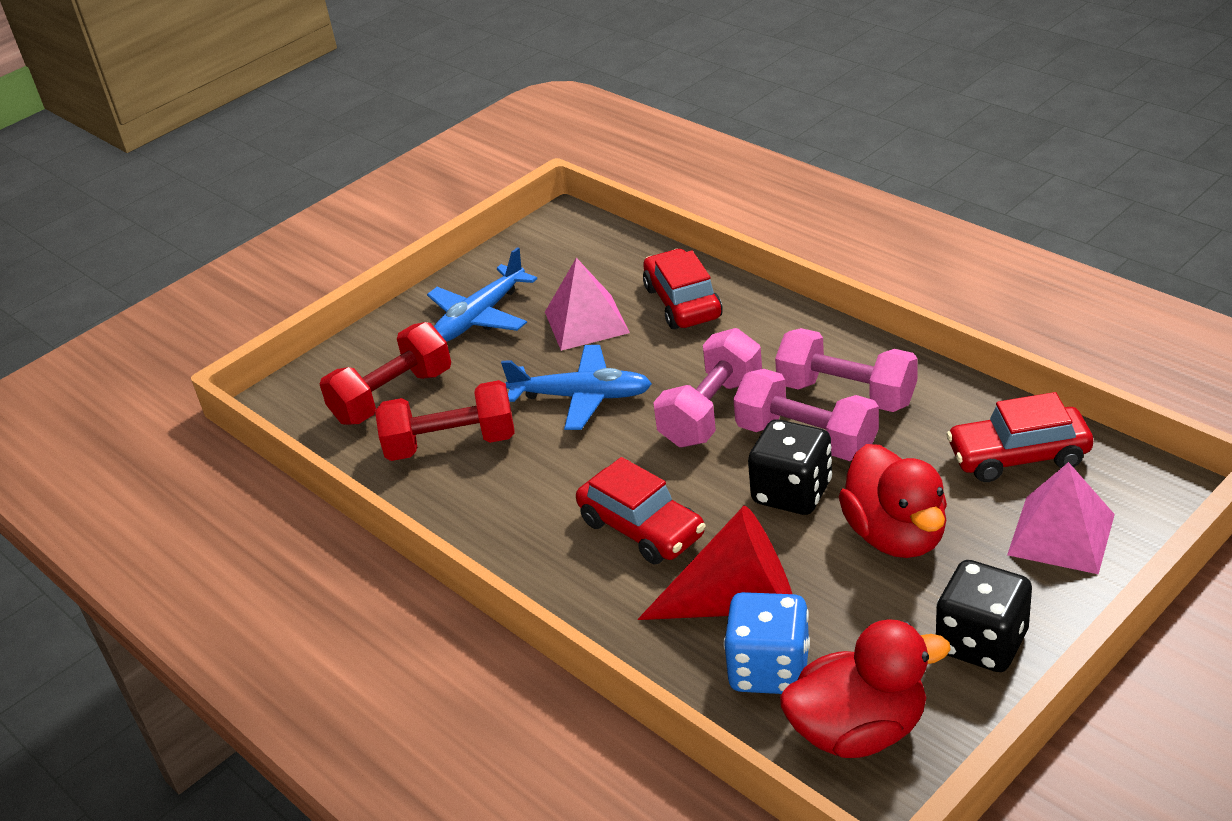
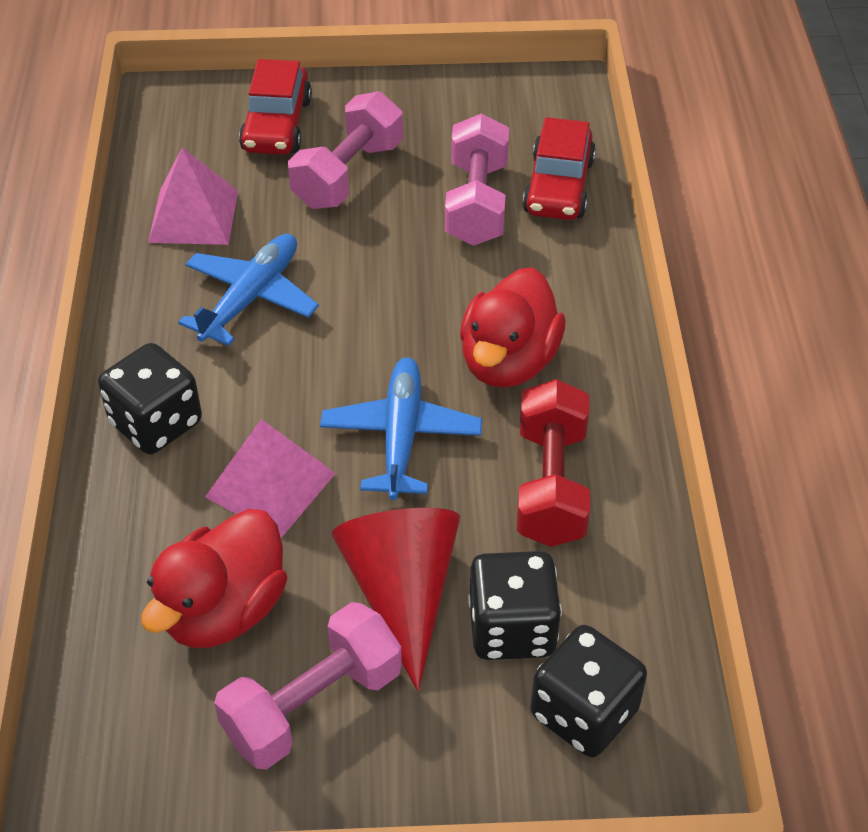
black dice: 2 -> 3
blue dice: 1 -> 0
red car: 3 -> 2
red dumbbell: 2 -> 1

